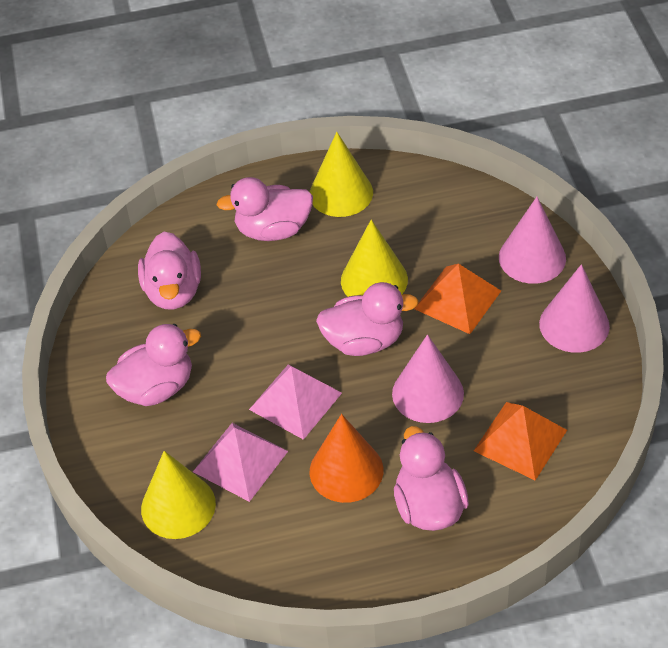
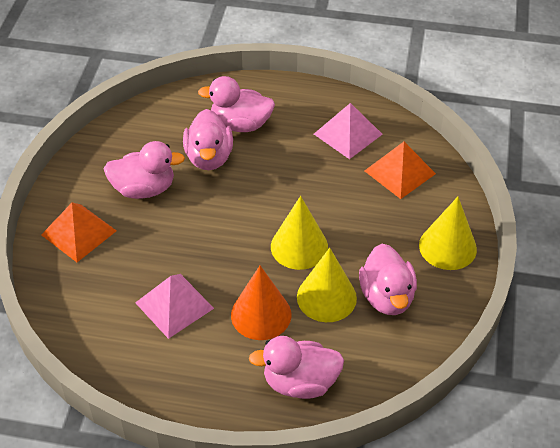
pink cone: 3 -> 0

